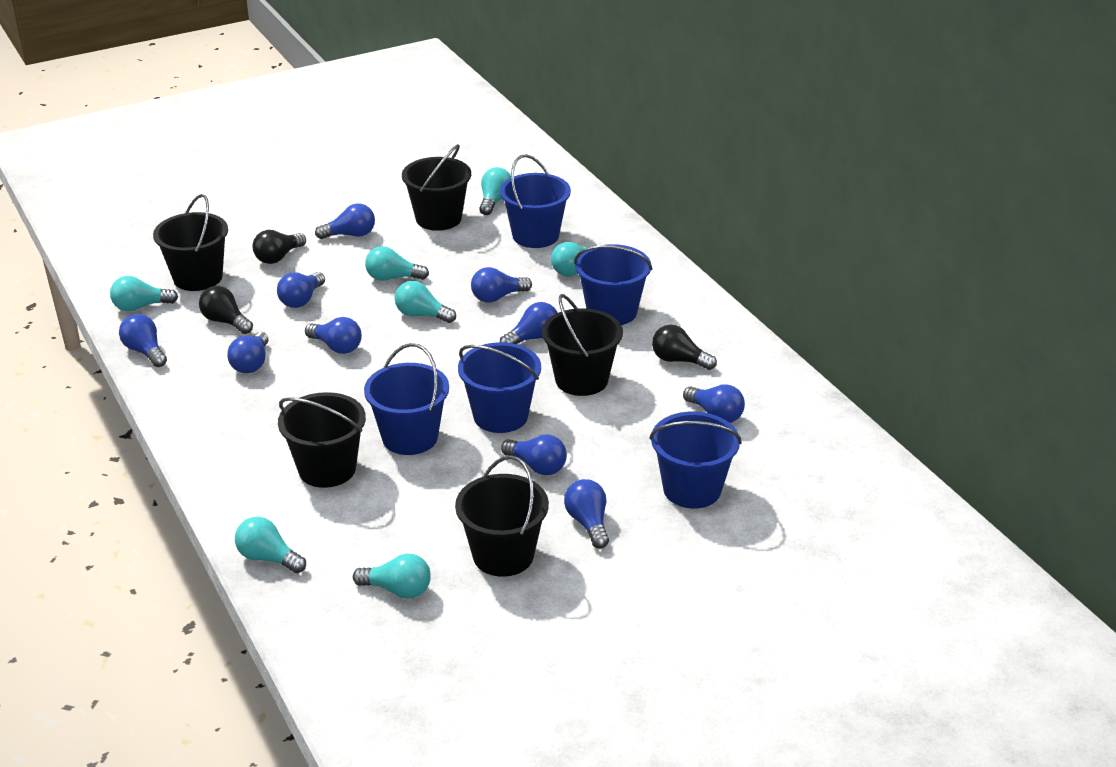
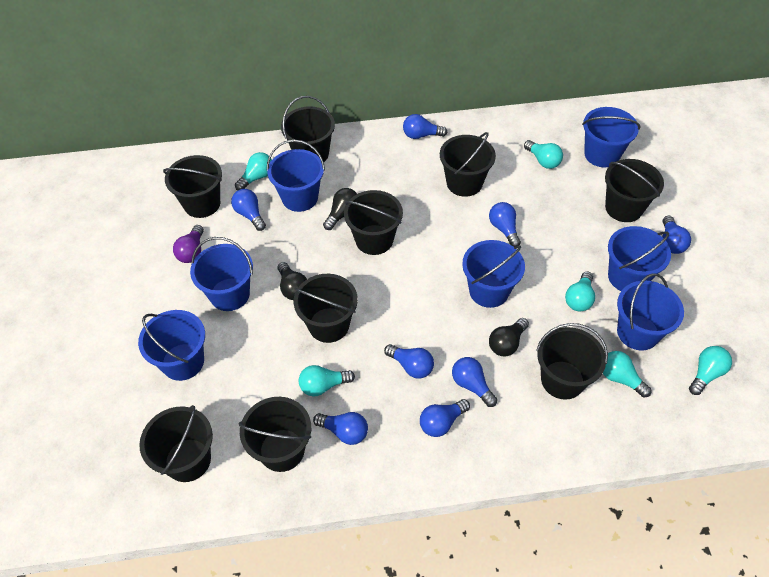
black bucket: 5 -> 9
blue bucket: 5 -> 7
blue light bulb: 10 -> 8
purple light bulb: 0 -> 1
turquoise light bulb: 7 -> 6

